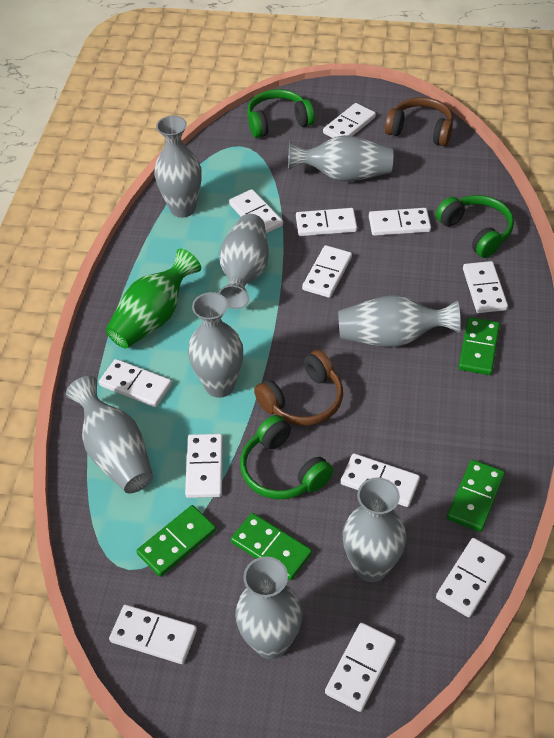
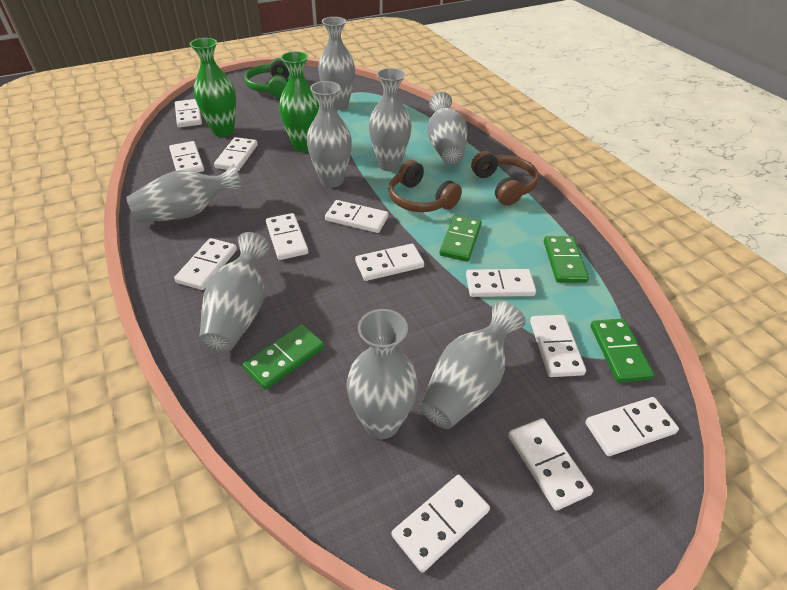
green headphones: 3 -> 1
green vase: 1 -> 2

